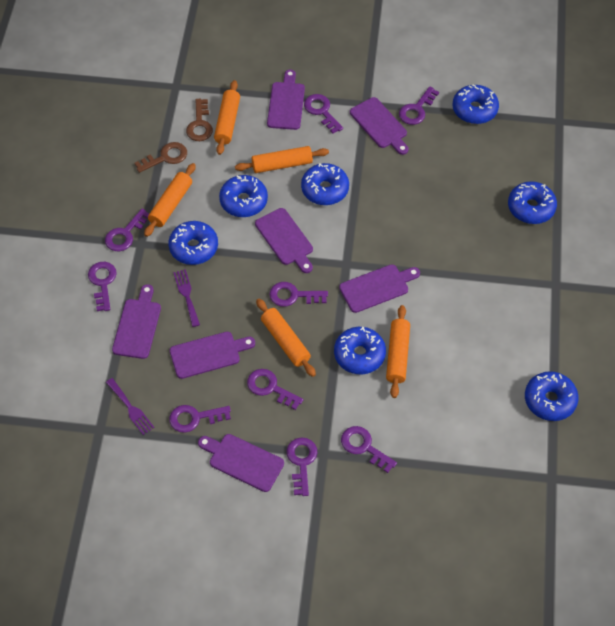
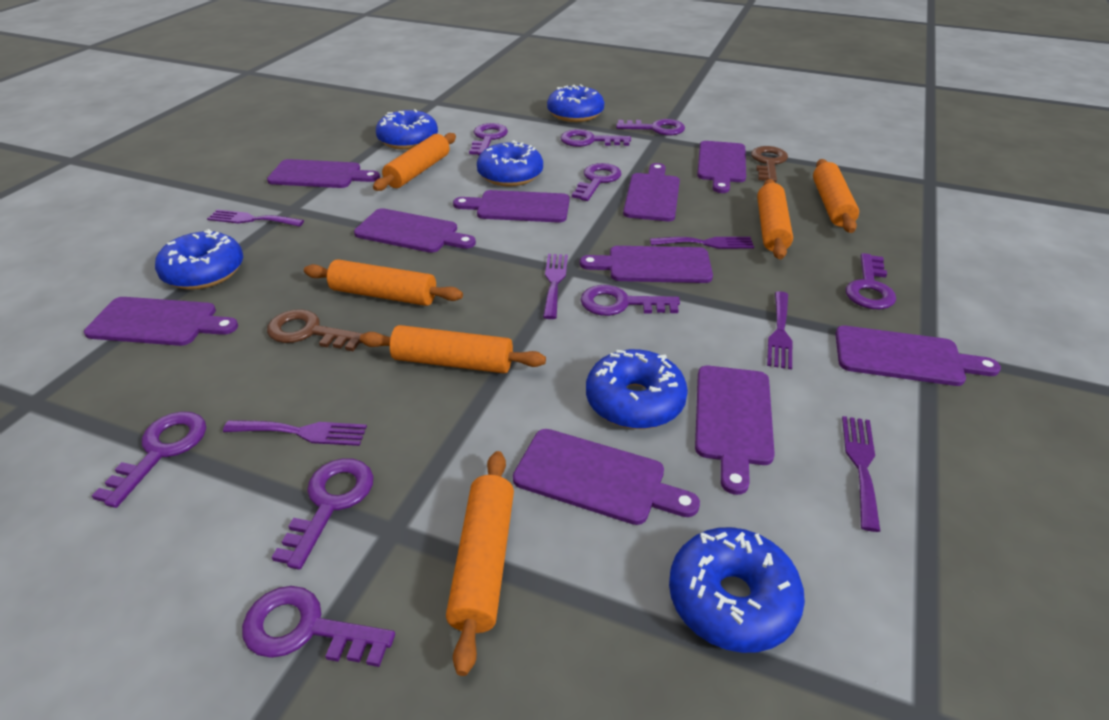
blue donut: 7 -> 6
orange rolling pin: 5 -> 6
purple cutting board: 7 -> 10
purple fork: 2 -> 6

